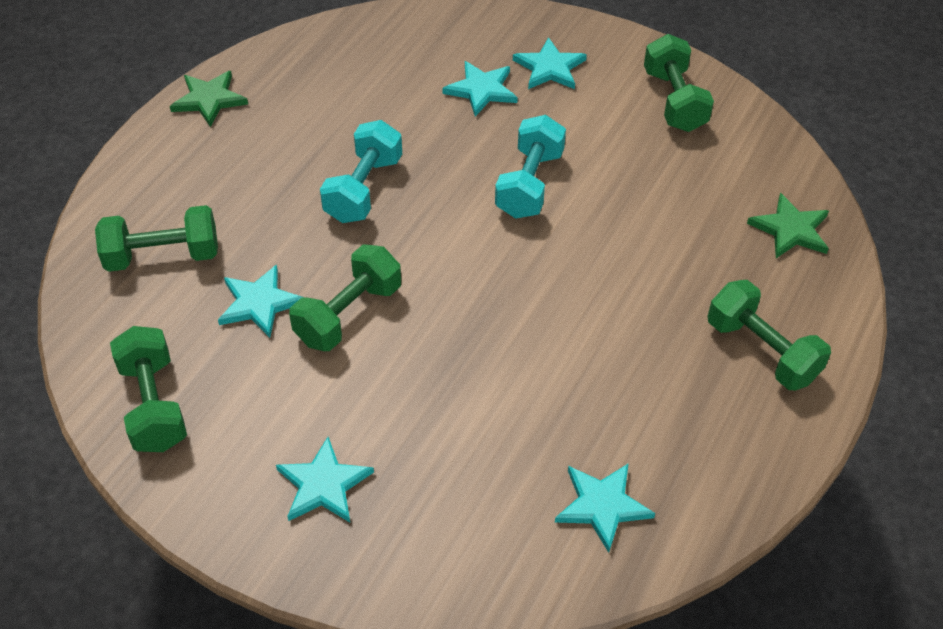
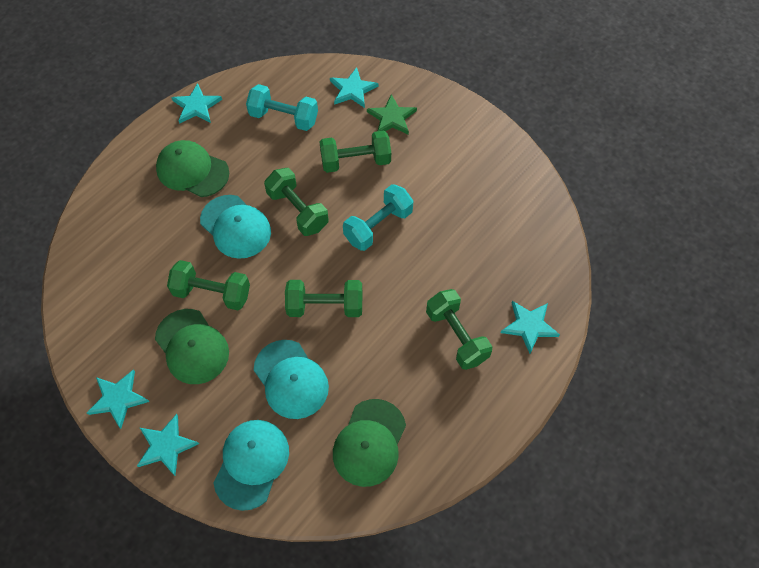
green cap: 0 -> 3
green star: 2 -> 1
turquoise cap: 0 -> 3

